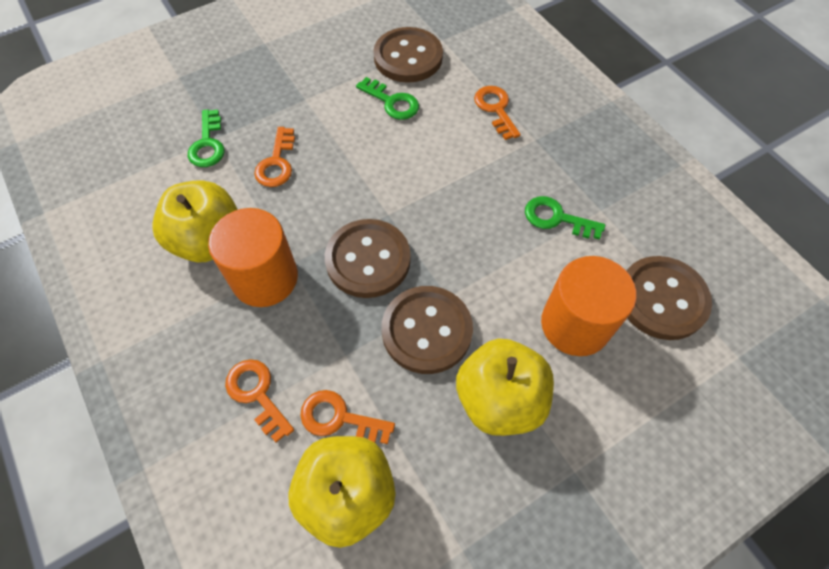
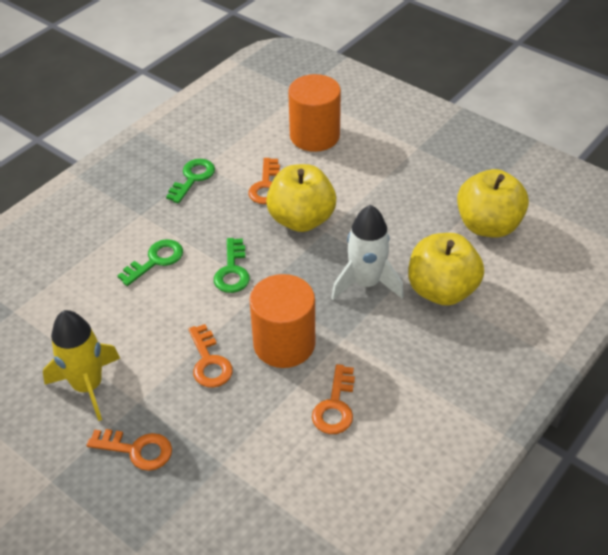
brown button: 4 -> 0
white rocket: 0 -> 1
yellow rocket: 0 -> 1

